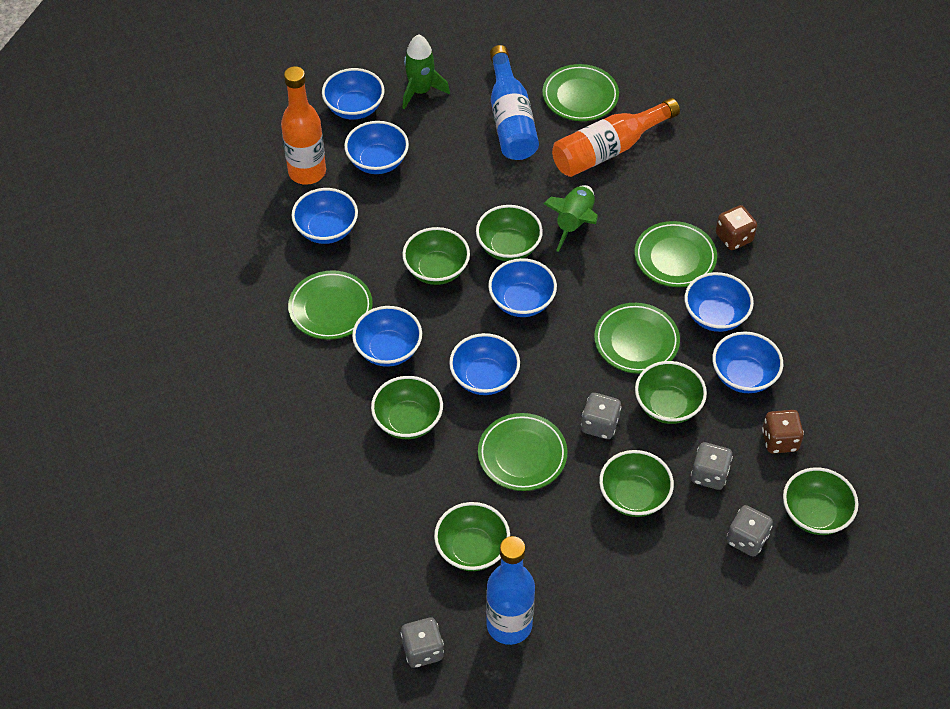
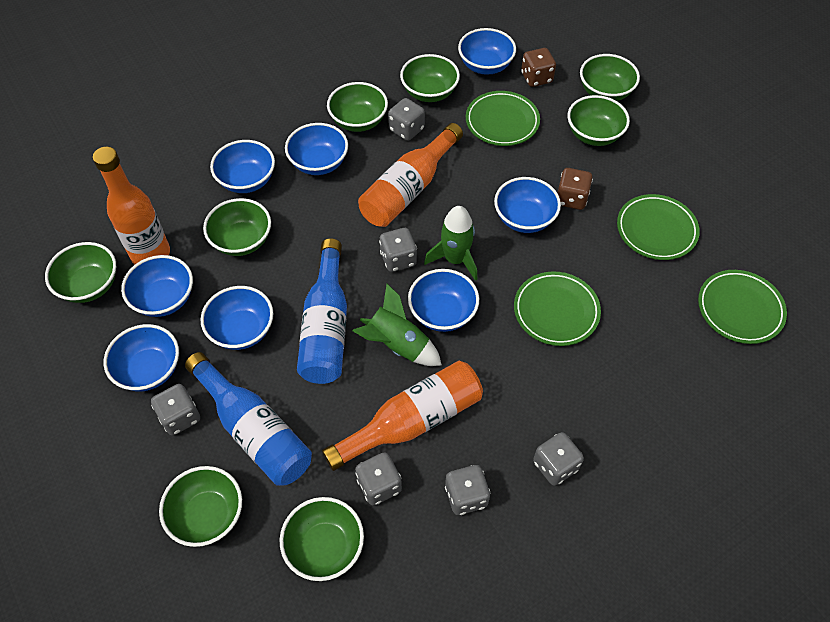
green bowl: 7 -> 8
green plate: 5 -> 4
grey dice: 4 -> 6
orange bottle: 2 -> 3

